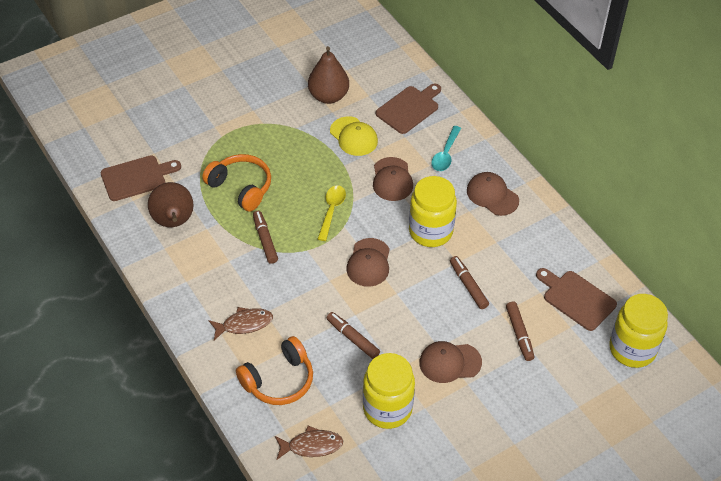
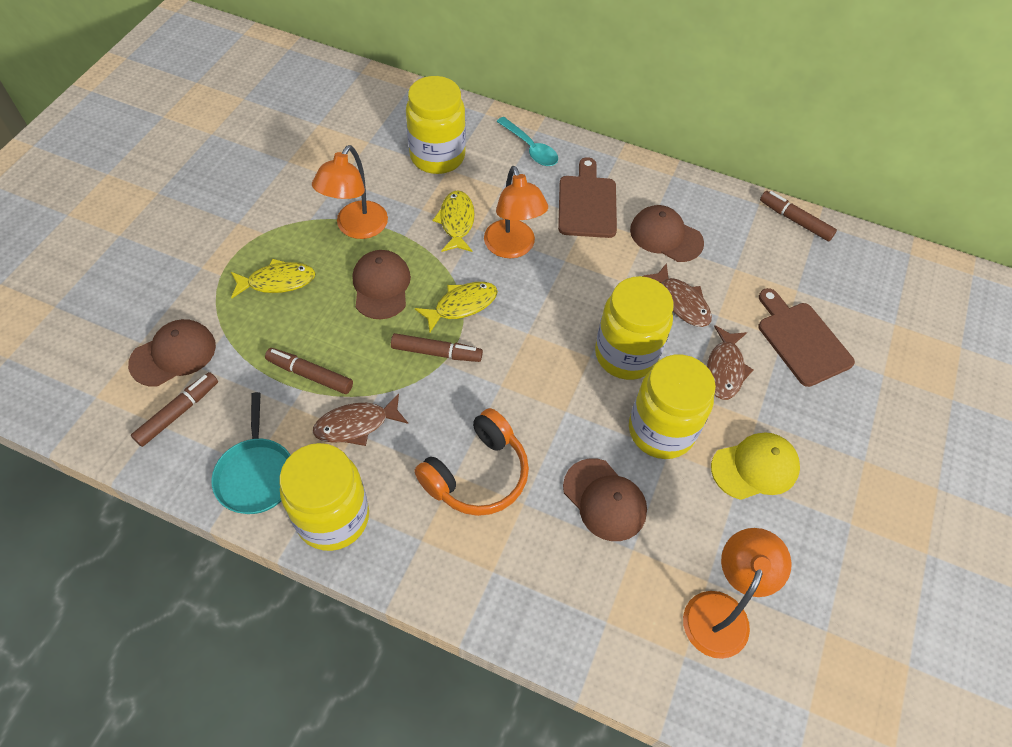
brown cutting board: 3 -> 2
brown fish: 2 -> 3
brown pear: 2 -> 0
orange headphones: 2 -> 1
orange lamp: 0 -> 3
turquoise pan: 0 -> 1
yellow fish: 0 -> 3
yellow jar: 3 -> 4
yellow spoon: 1 -> 0

